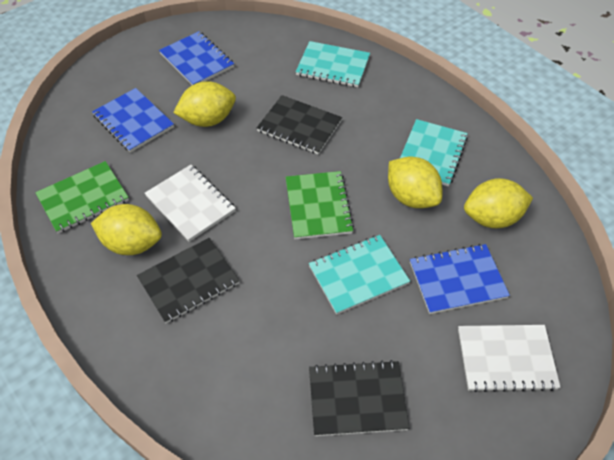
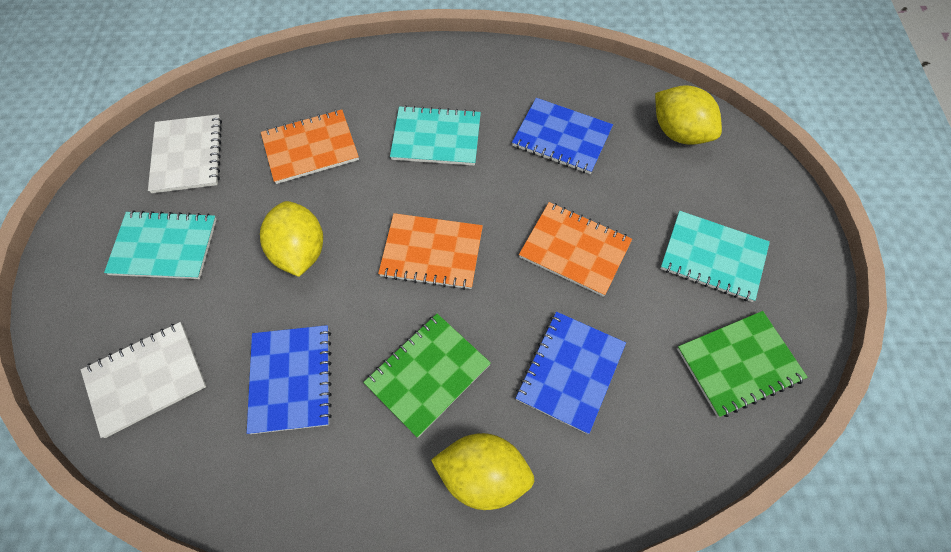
black notebook: 3 -> 0
orange notebook: 0 -> 3
yellow lemon: 4 -> 3

